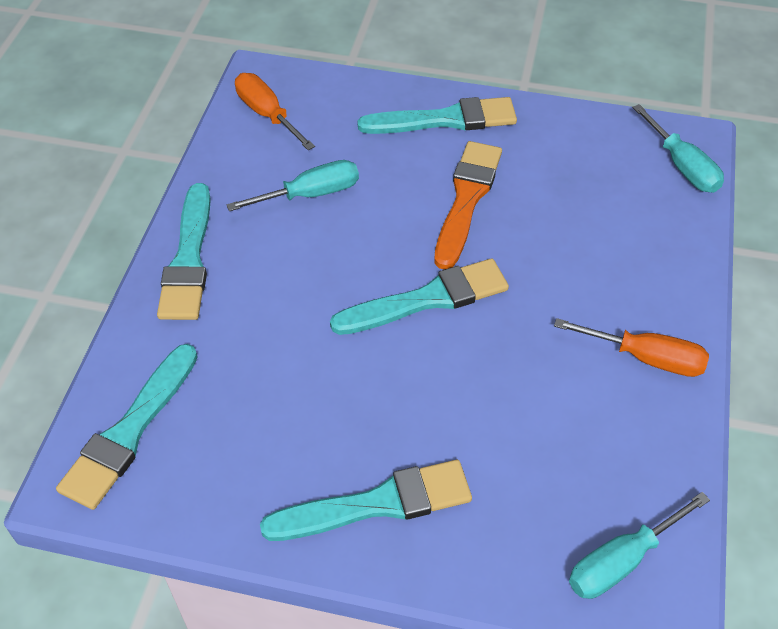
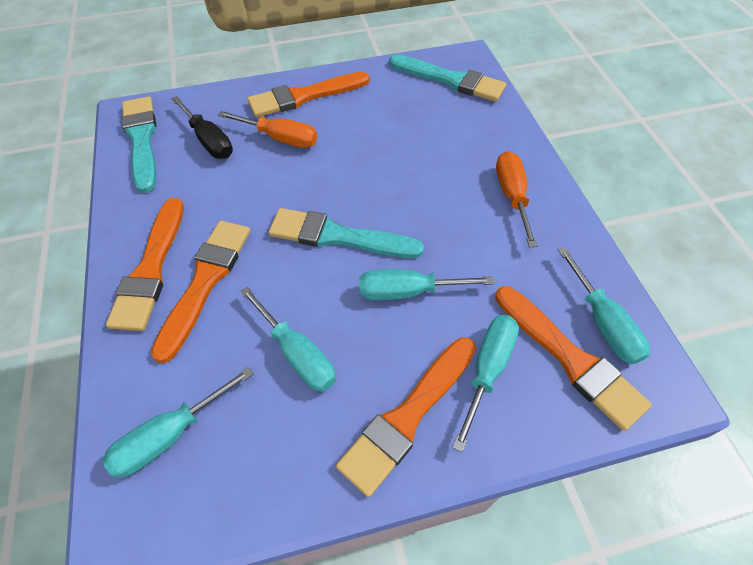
black screwdriver: 0 -> 1
orange brush: 1 -> 5
turquoise brush: 5 -> 3
turquoise screwdriver: 3 -> 5

